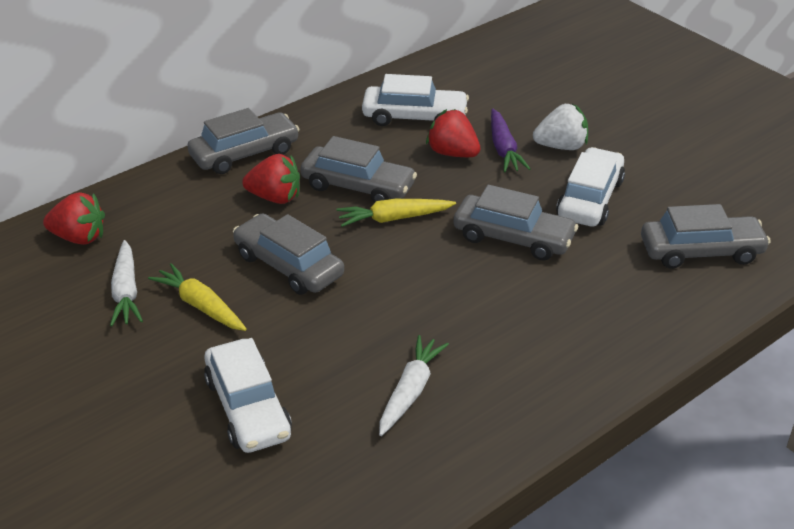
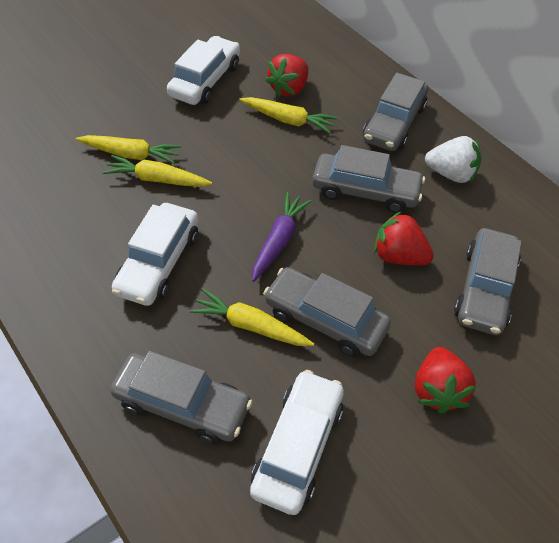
white carrot: 2 -> 0
yellow carrot: 2 -> 4

